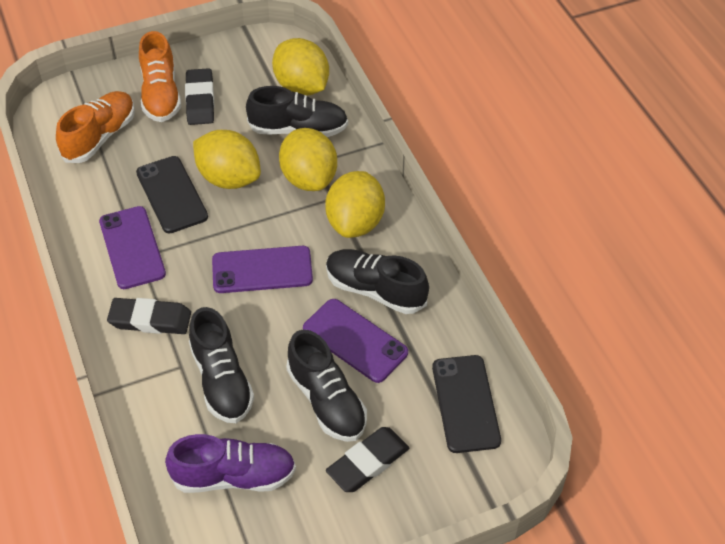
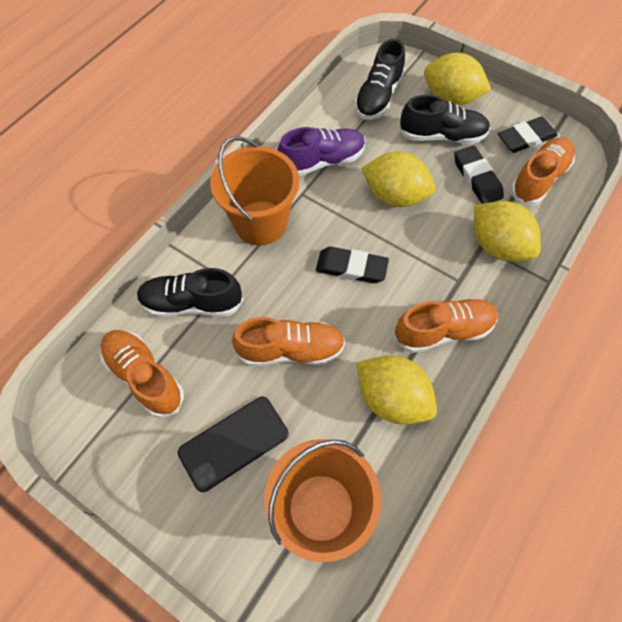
black phone: 2 -> 1
black shoe: 4 -> 3
orange bucket: 0 -> 2
orange shoe: 2 -> 4
purple phone: 3 -> 0

